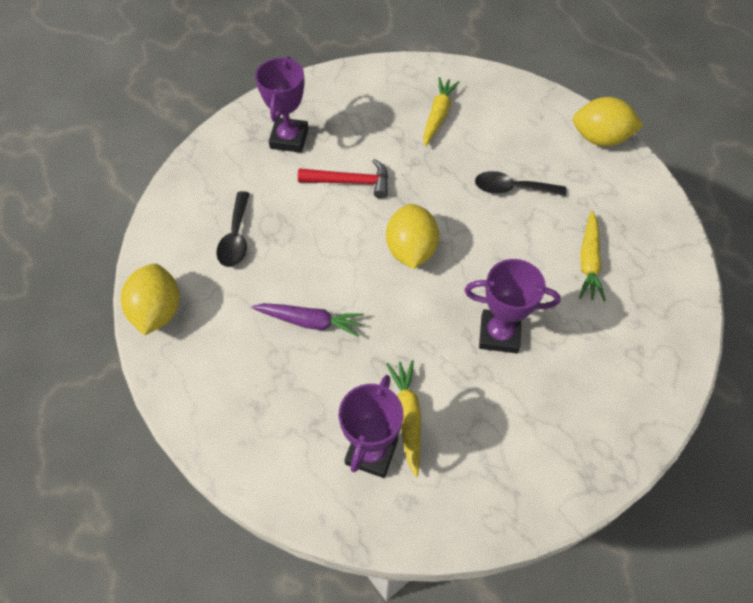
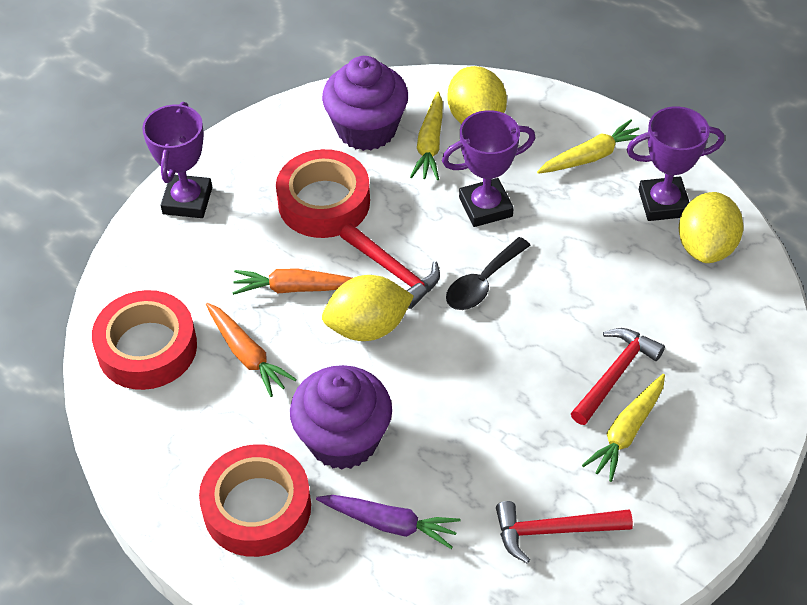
black spoon: 2 -> 1
orange carrot: 0 -> 2
purple cupcake: 0 -> 2
red hammer: 1 -> 3
red tape: 0 -> 3

